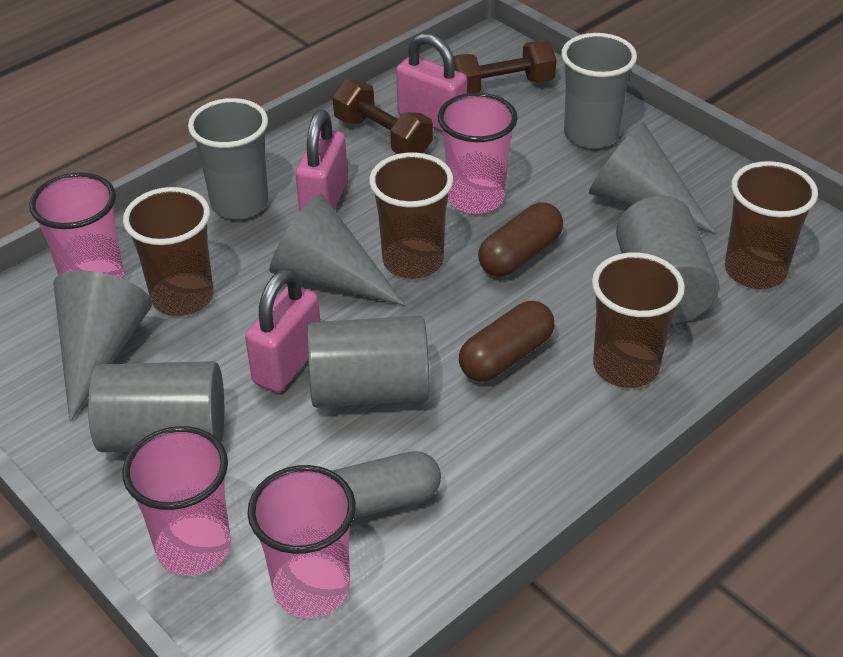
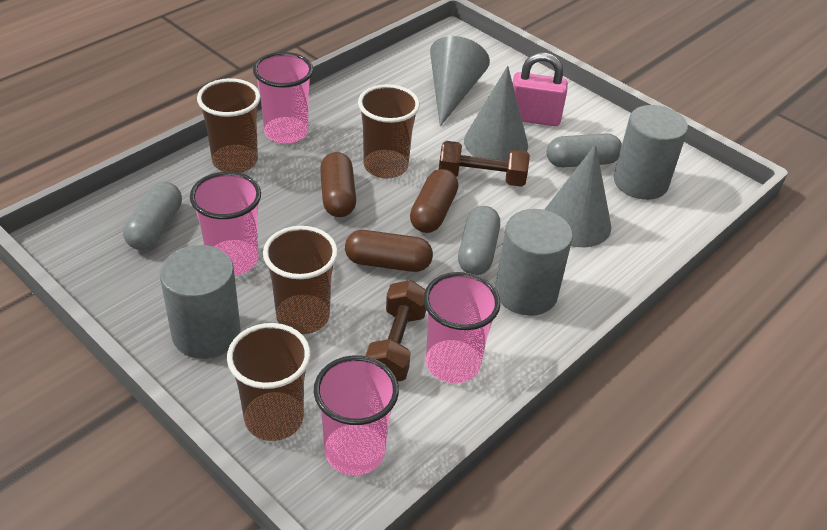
brown capsule: 2 -> 3
grey capsule: 1 -> 3
grey cup: 2 -> 0
pink padlock: 3 -> 1

